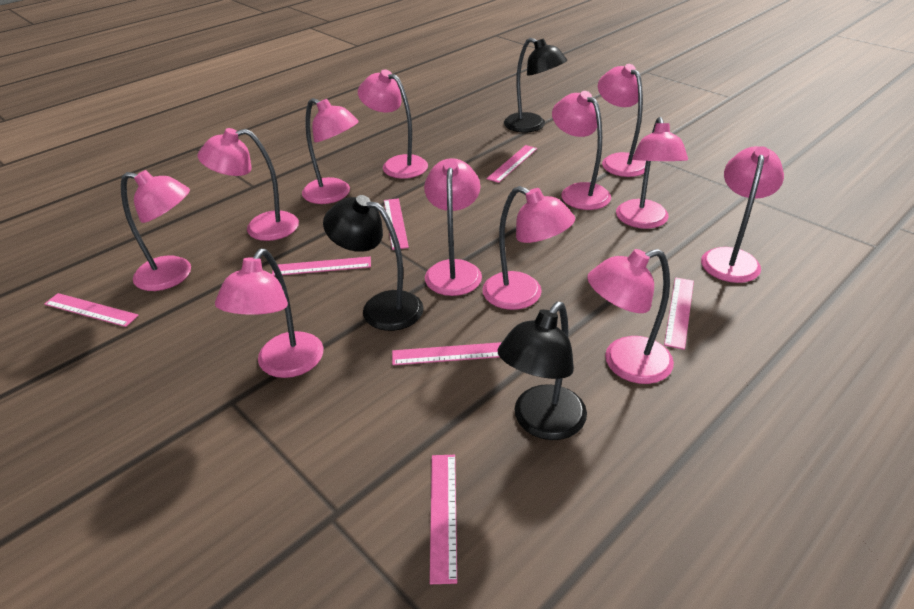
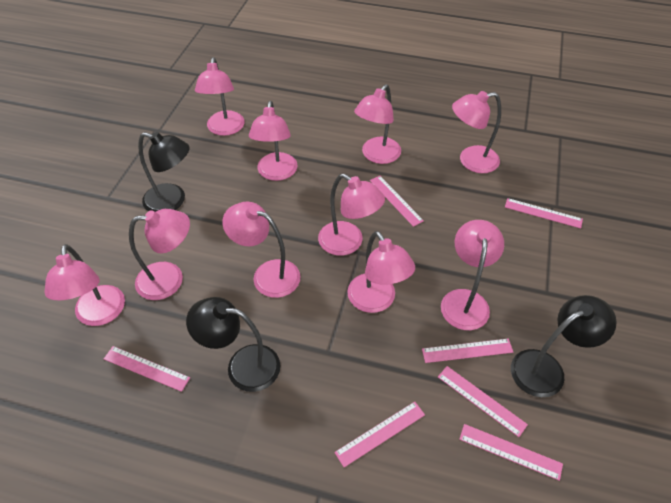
pink lamp: 12 -> 10

